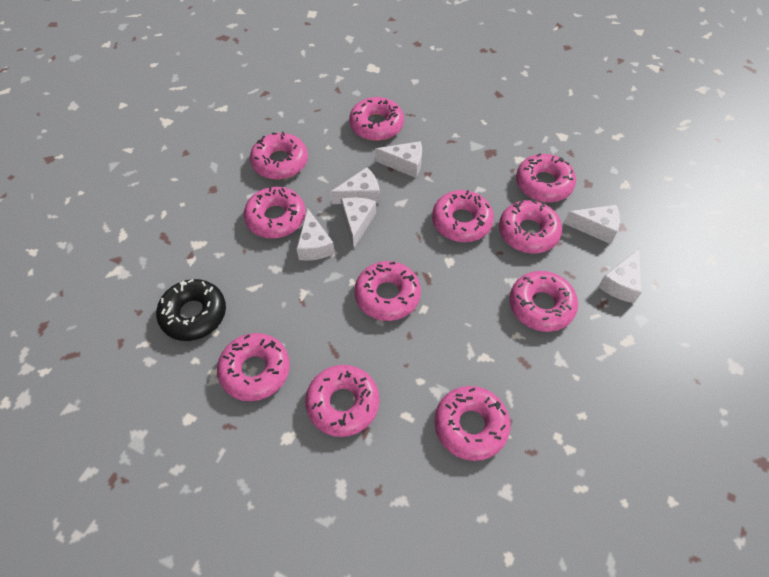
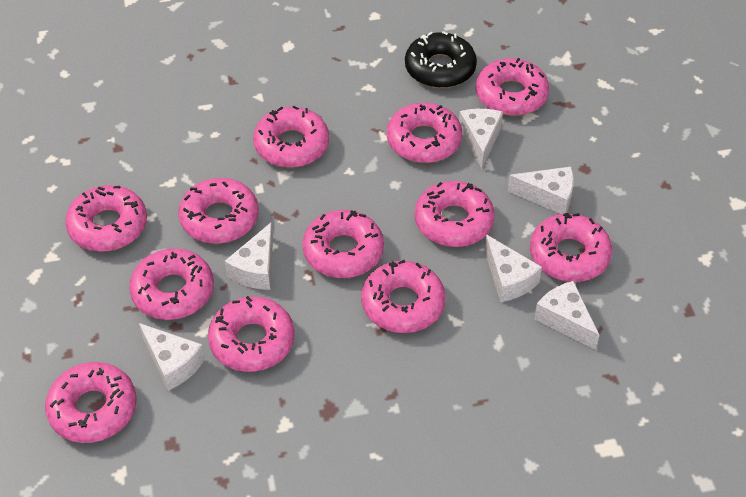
pink donut: 11 -> 12

